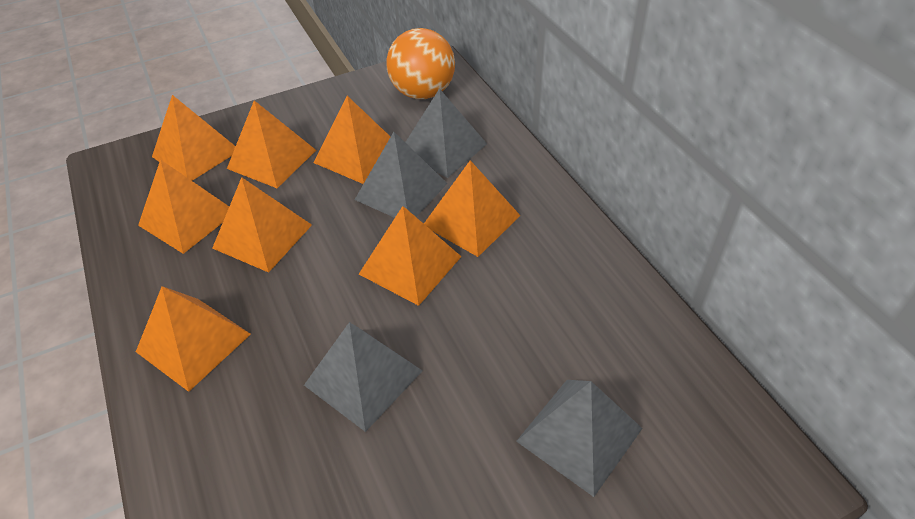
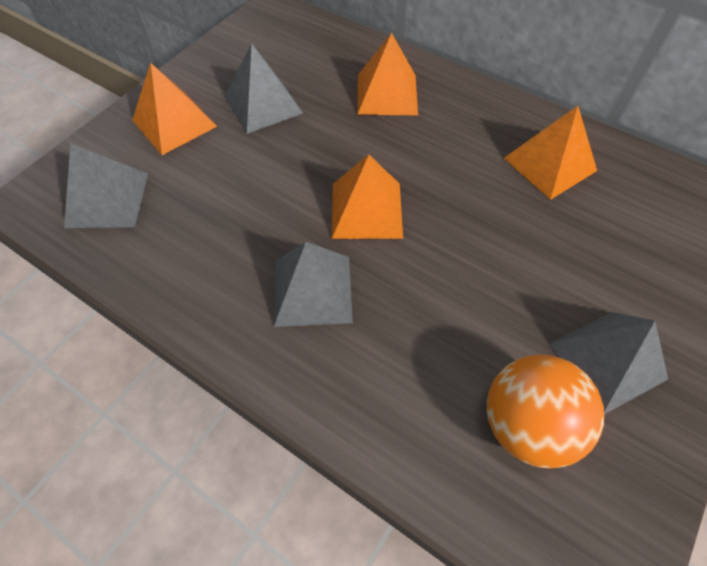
orange pyramid: 8 -> 4

